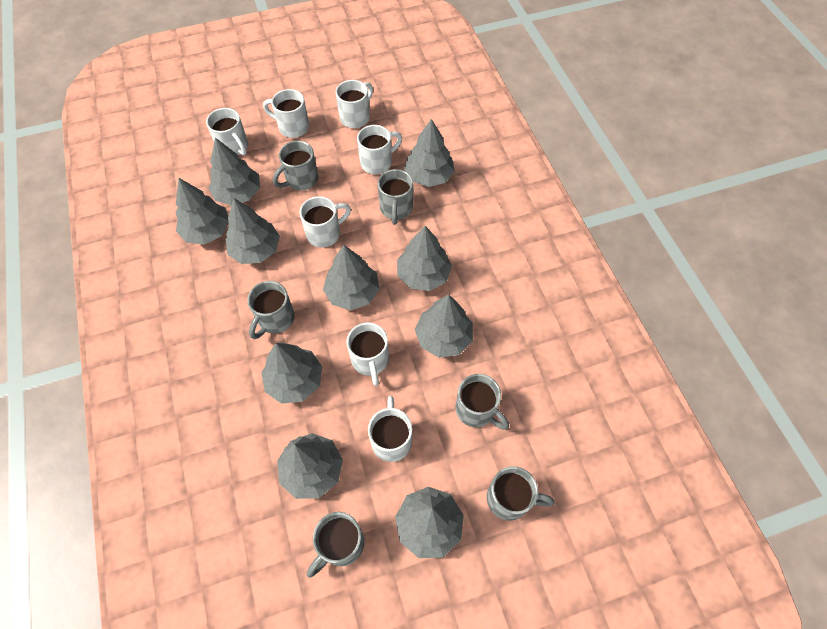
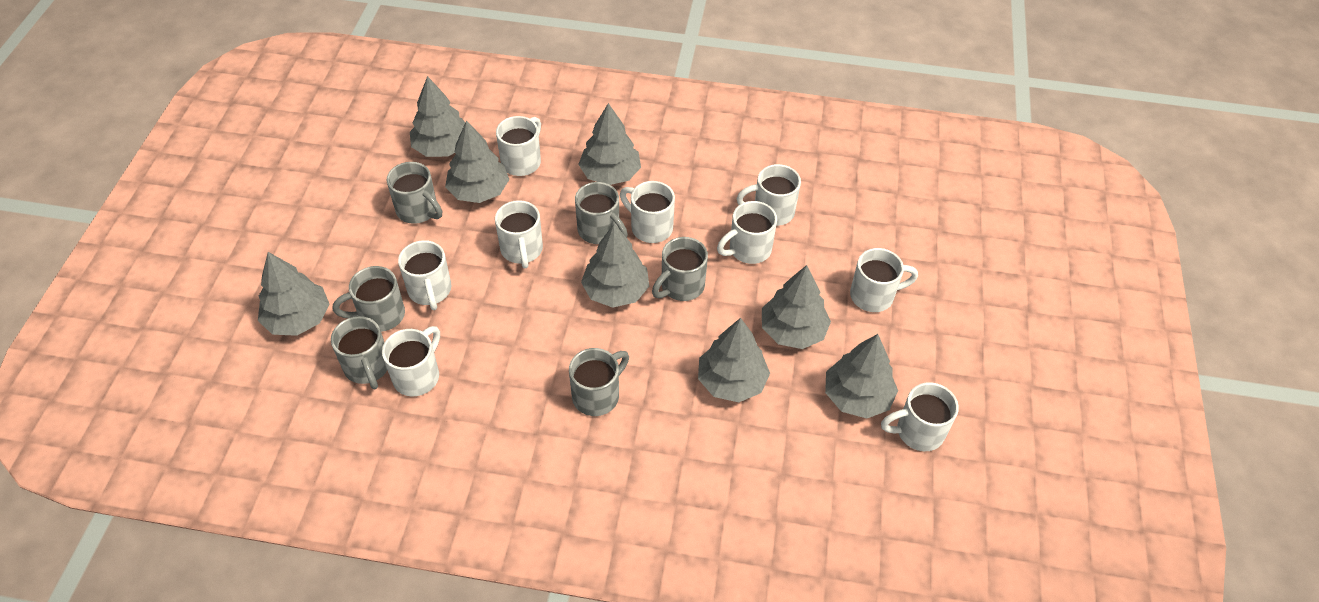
grey tree: 10 -> 8
white mug: 7 -> 9

